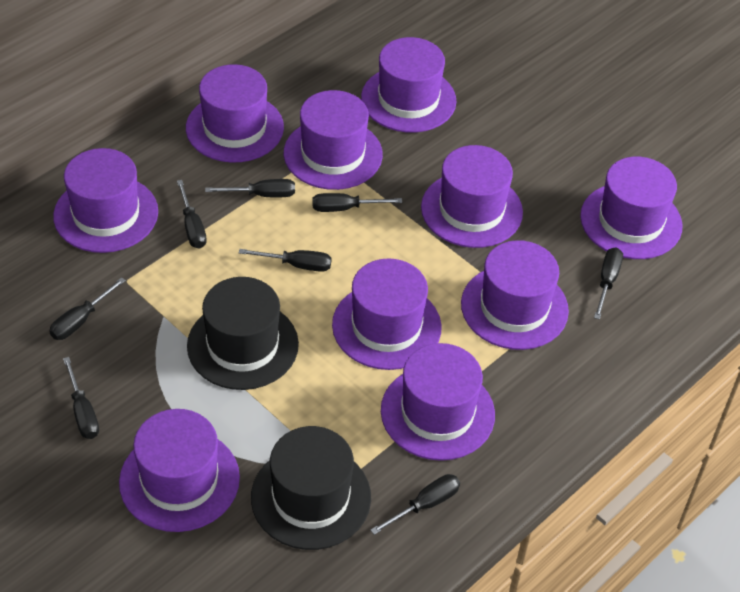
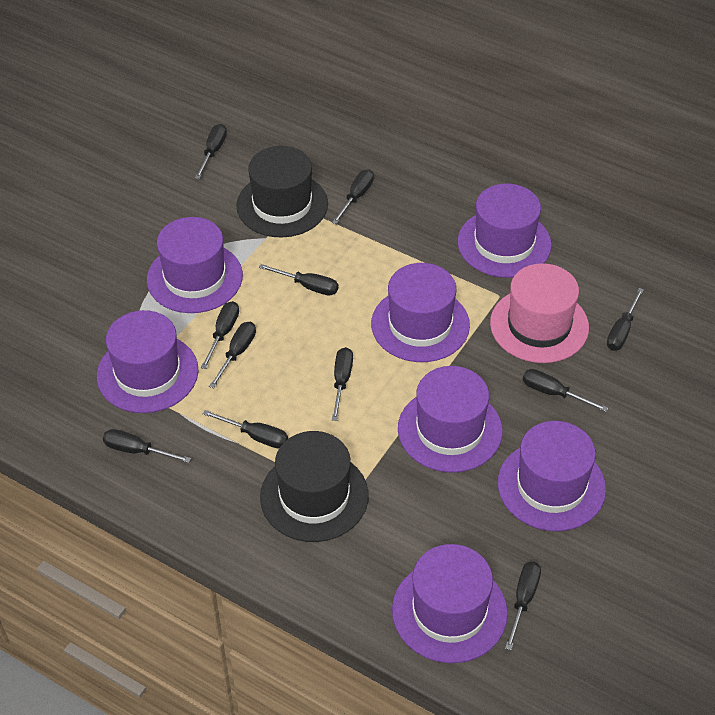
black screwdriver: 8 -> 11
pink hat: 0 -> 1
purple hat: 10 -> 7

